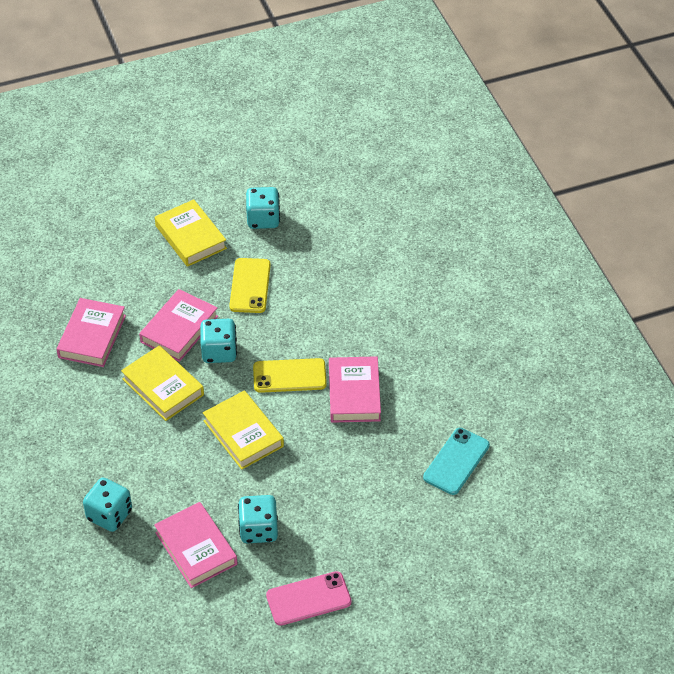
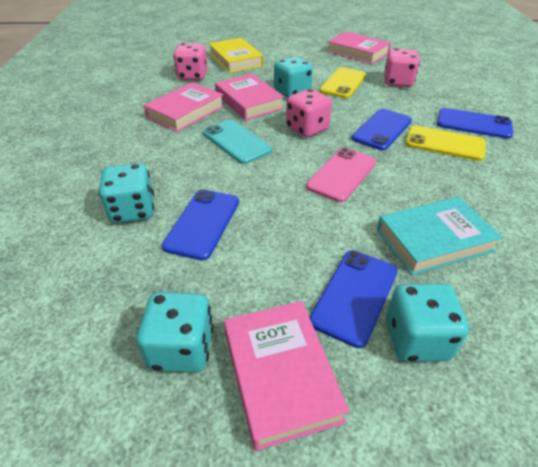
blue phone: 0 -> 4
pink dice: 0 -> 3
turquoise book: 0 -> 1
yellow book: 3 -> 1

